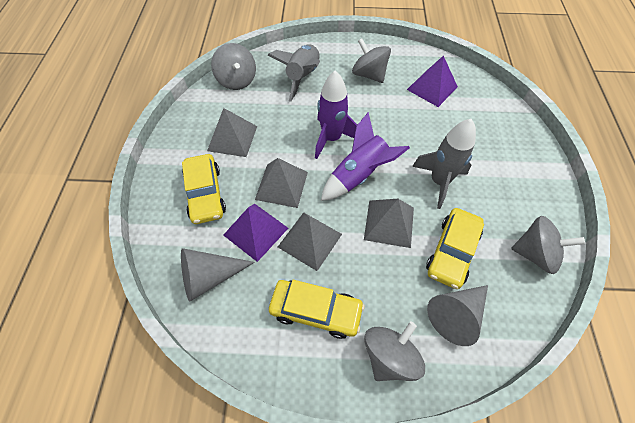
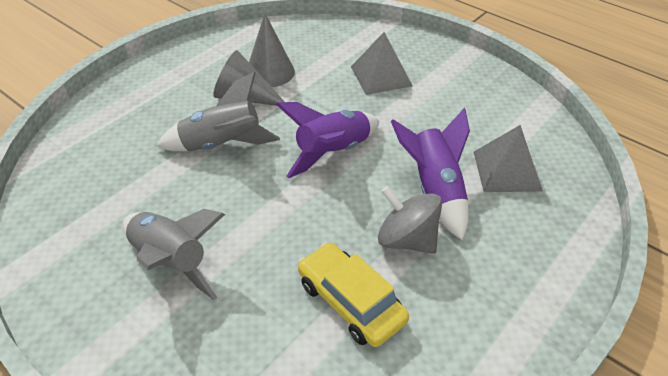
grey pyramid: 4 -> 2
grey spinning top: 4 -> 1
purple pyramid: 2 -> 0
yellow car: 3 -> 1

